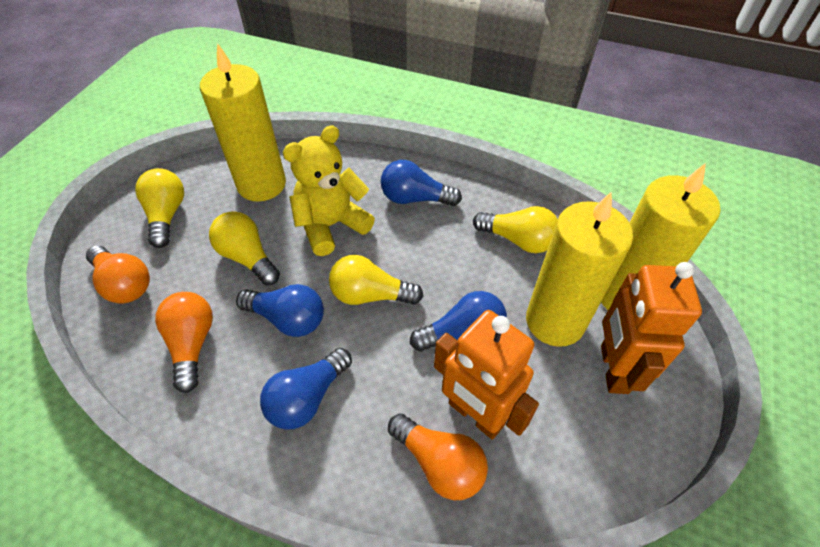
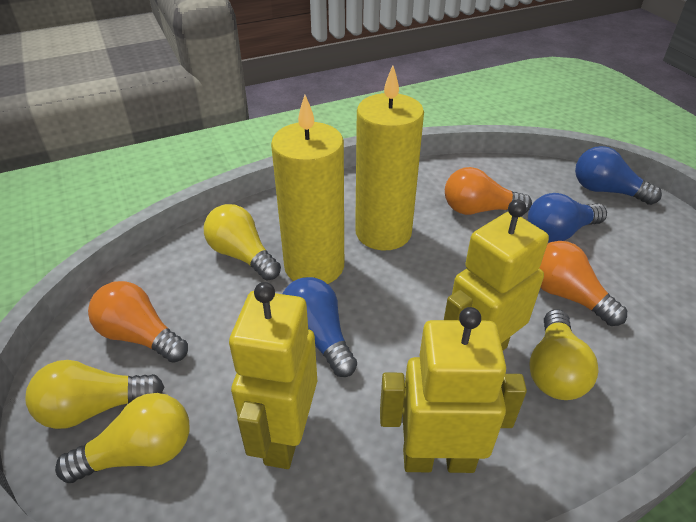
blue light bulb: 4 -> 3
orange robot: 2 -> 0
yellow candle: 3 -> 2
yellow robot: 0 -> 3
yellow teddy bear: 1 -> 0

